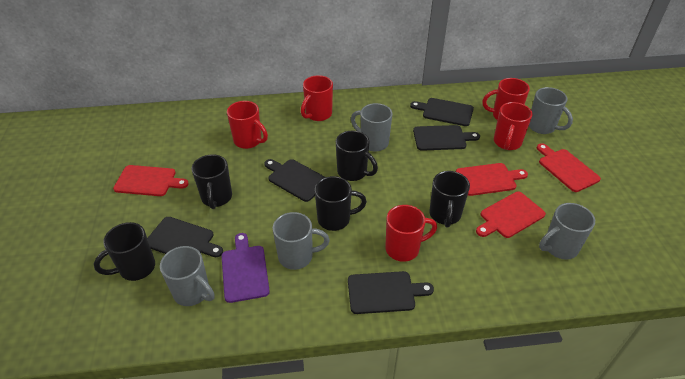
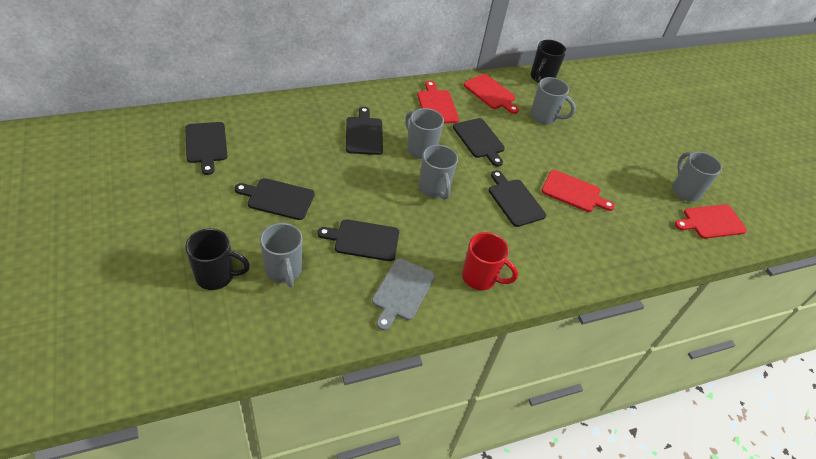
black cutting board: 5 -> 6
black mug: 5 -> 2
grey cutting board: 0 -> 1
purple cutting board: 1 -> 0
red mug: 5 -> 1

